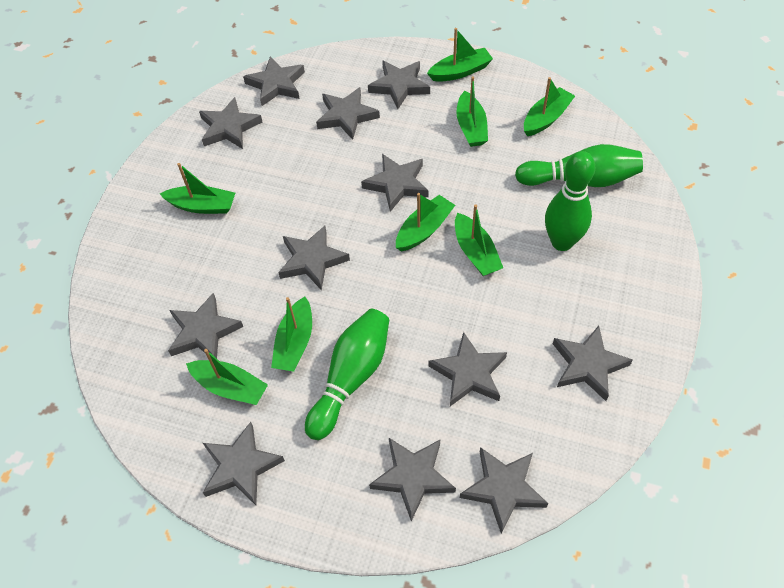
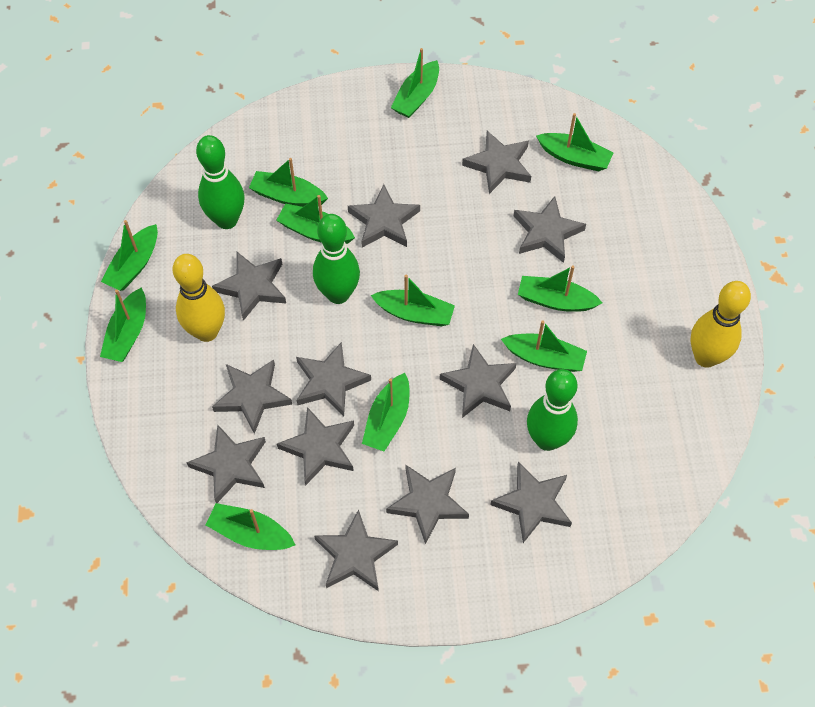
green boat: 8 -> 11
yellow bowling pin: 0 -> 2

